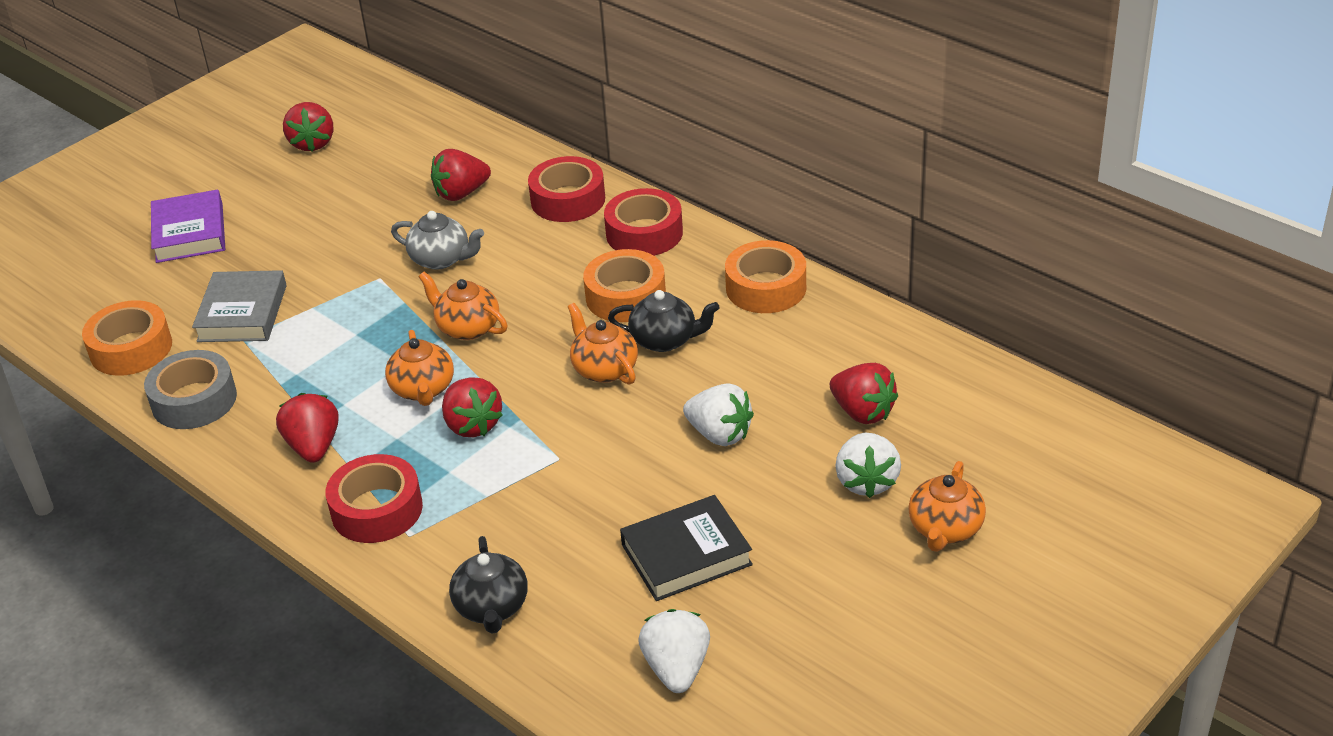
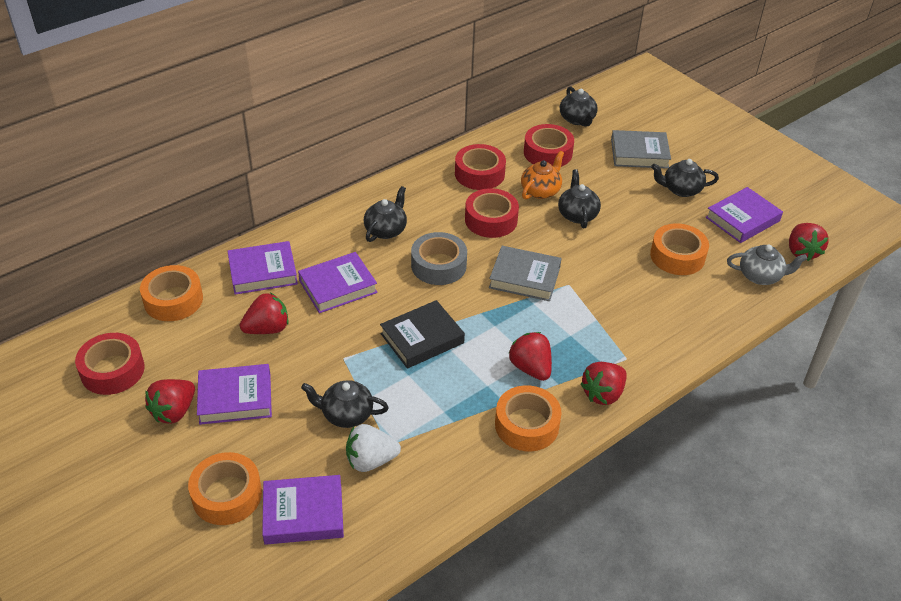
black teapot: 2 -> 5
grey book: 1 -> 2
orange tape: 3 -> 4
orange teapot: 4 -> 1
purple book: 1 -> 5
red tape: 3 -> 4
white strawberry: 3 -> 1

